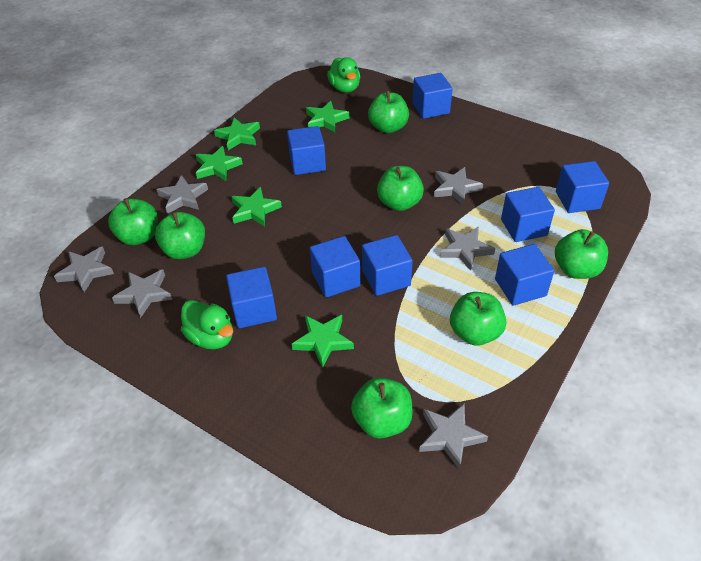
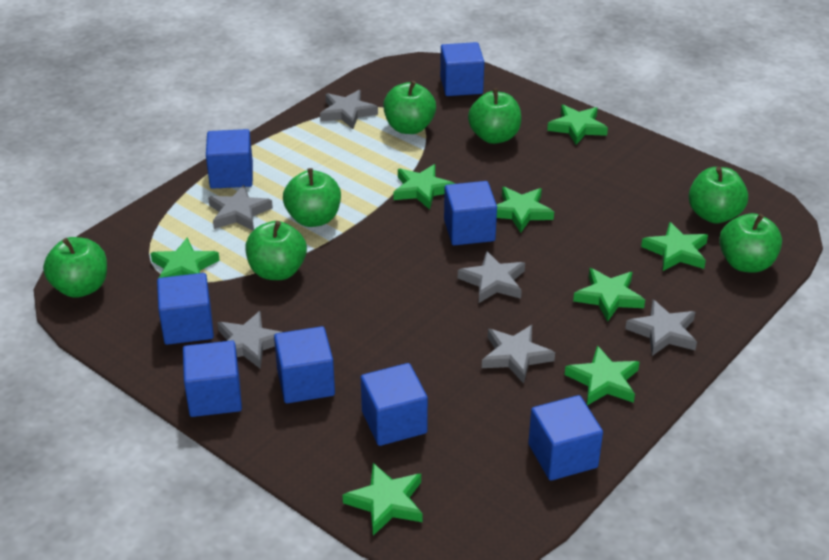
green duck: 2 -> 0
green star: 5 -> 8

